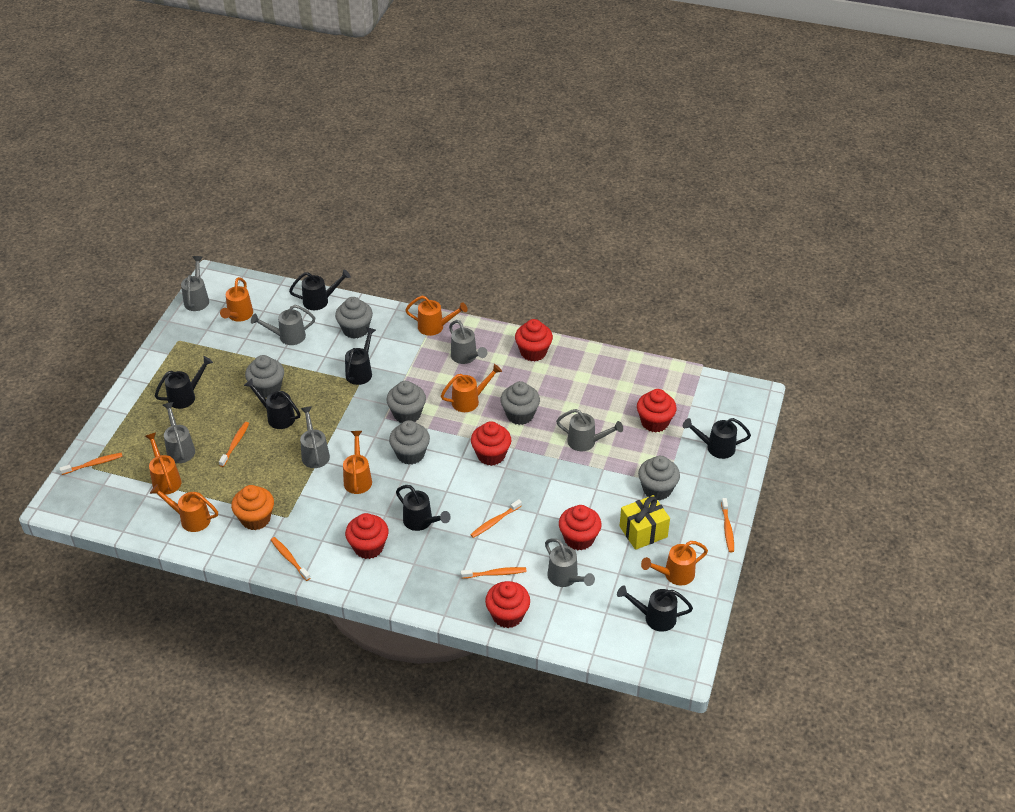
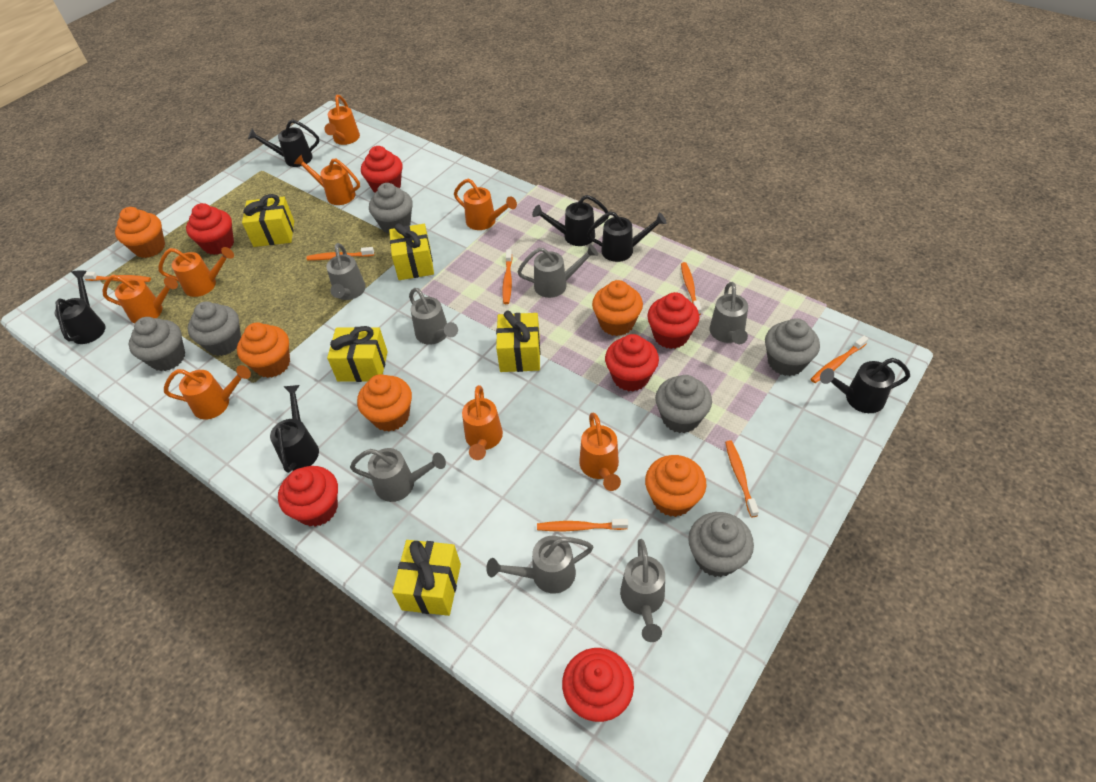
black watering can: 7 -> 6
orange cupcake: 1 -> 5
orange toothbrush: 6 -> 7
orange watering can: 7 -> 8
yellow gift: 1 -> 5

